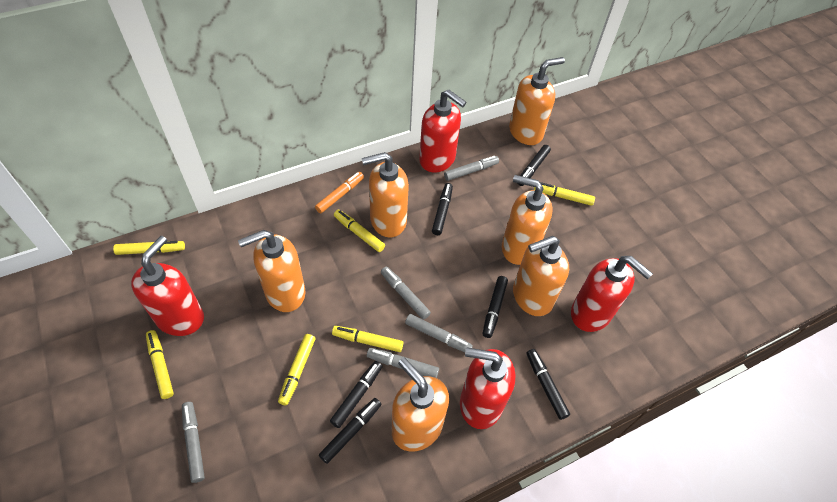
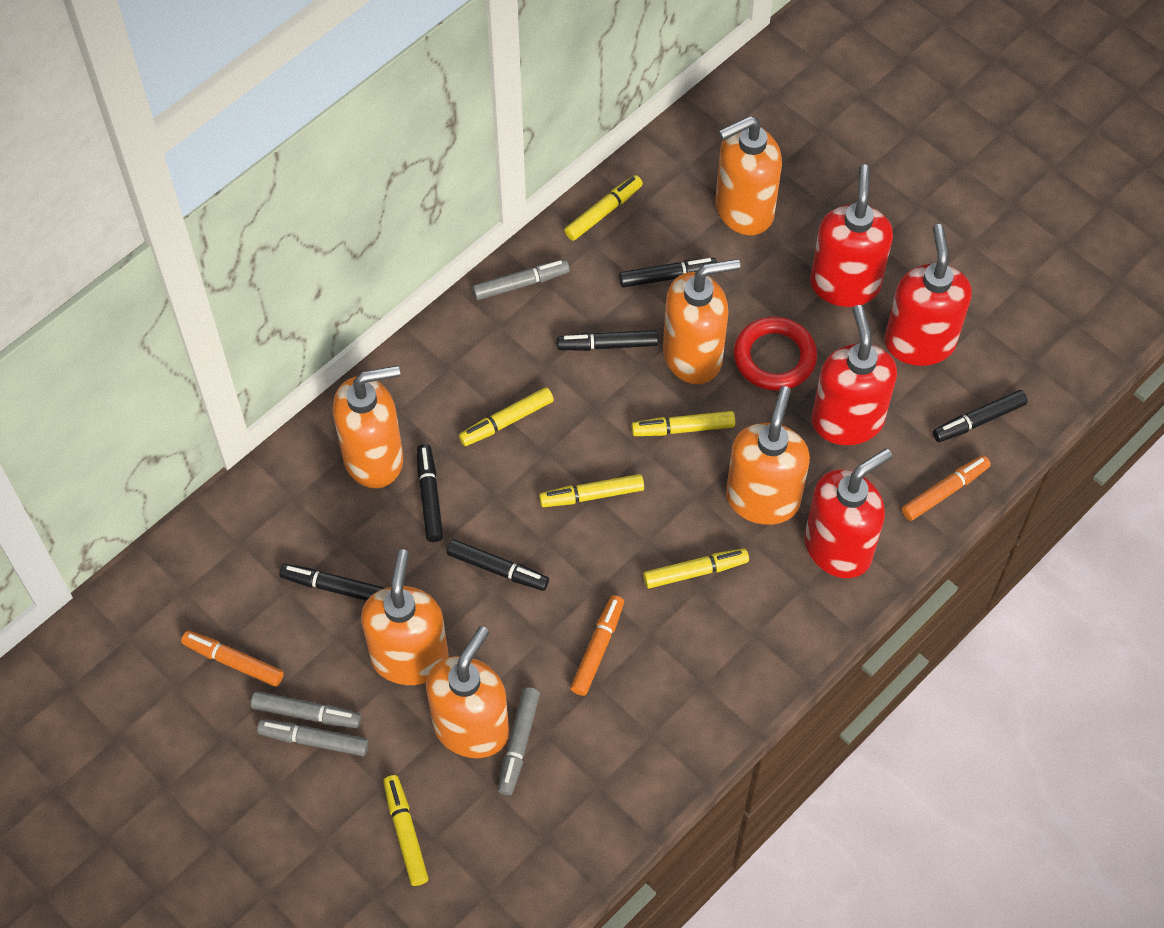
grey marker: 5 -> 4
orange marker: 1 -> 3
red ring: 0 -> 1

